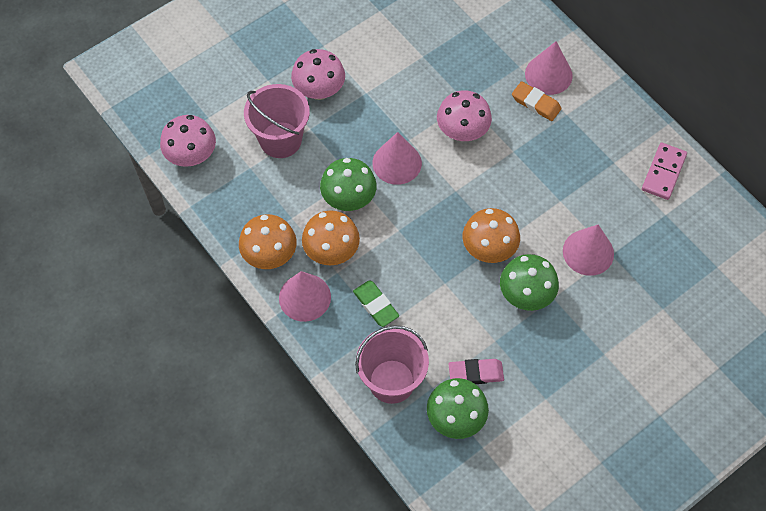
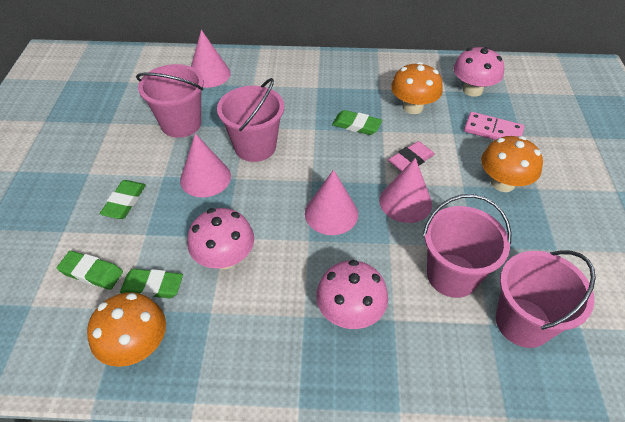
green eraser: 1 -> 4
green mushroom: 3 -> 0
orange eraser: 1 -> 0
pink bucket: 2 -> 4

